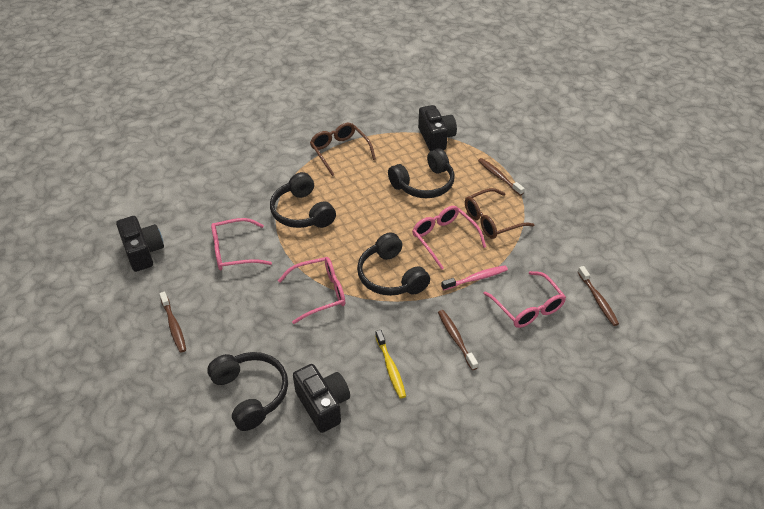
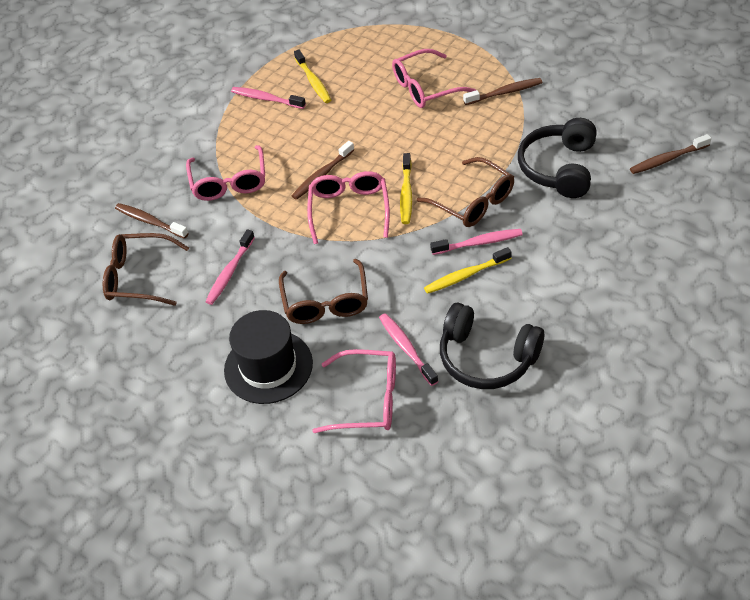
black camera: 3 -> 0
black hat: 0 -> 1
black headphones: 4 -> 2
brown glasses: 2 -> 3
pink toothbrush: 1 -> 4
yellow toothbrush: 1 -> 3

